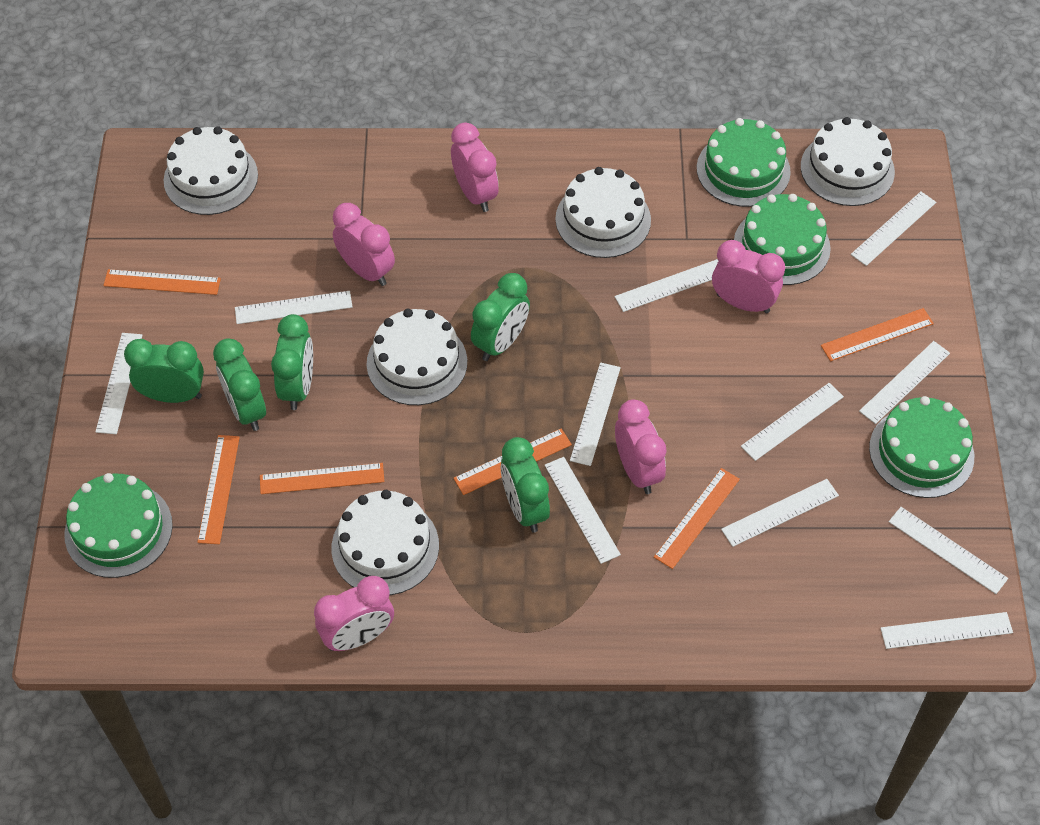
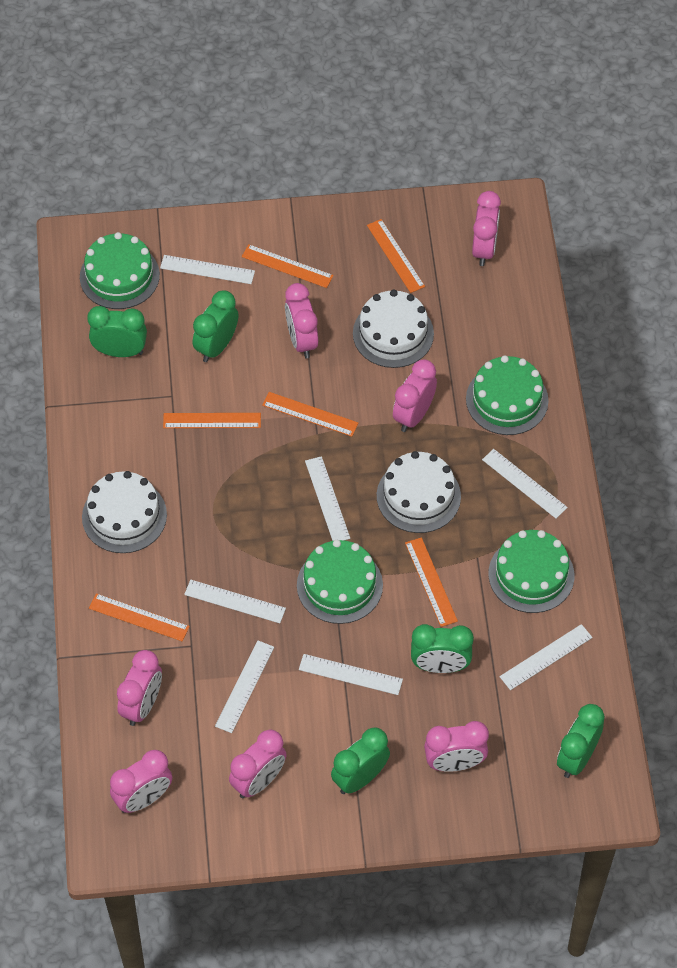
pink clock: 5 -> 7
white cake: 5 -> 3
white ruler: 11 -> 7

